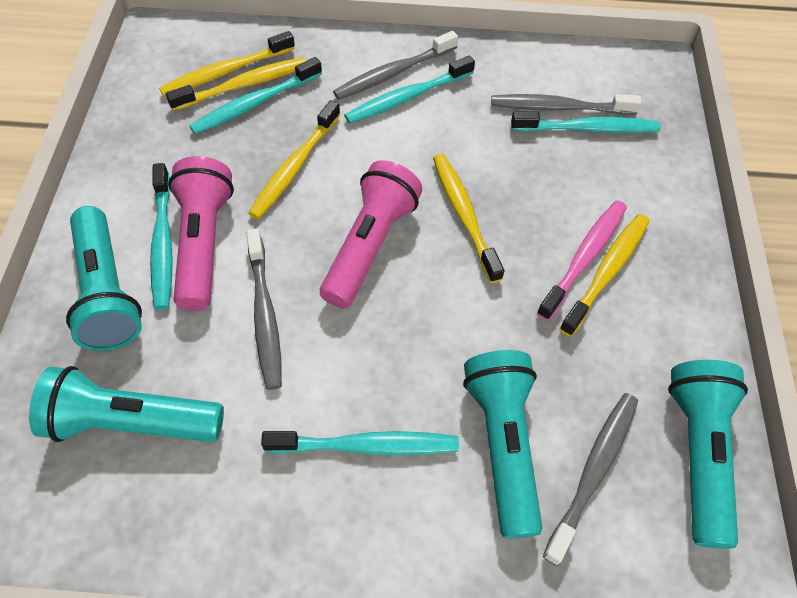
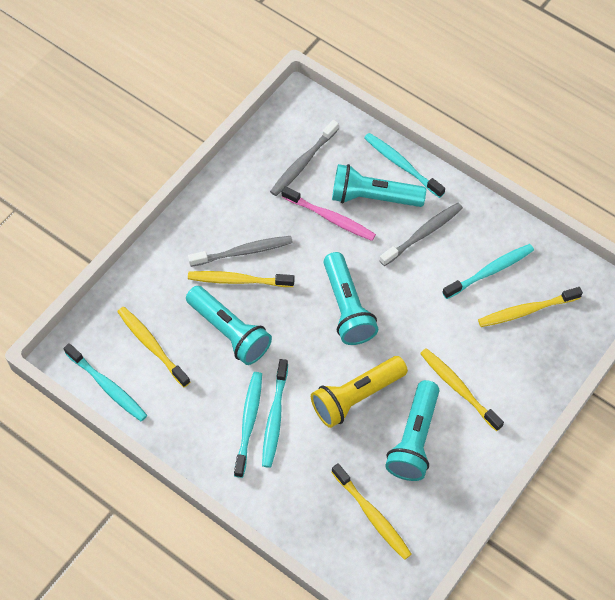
grey toothbrush: 4 -> 3
pink flashlight: 2 -> 0
yellow flashlight: 0 -> 1

